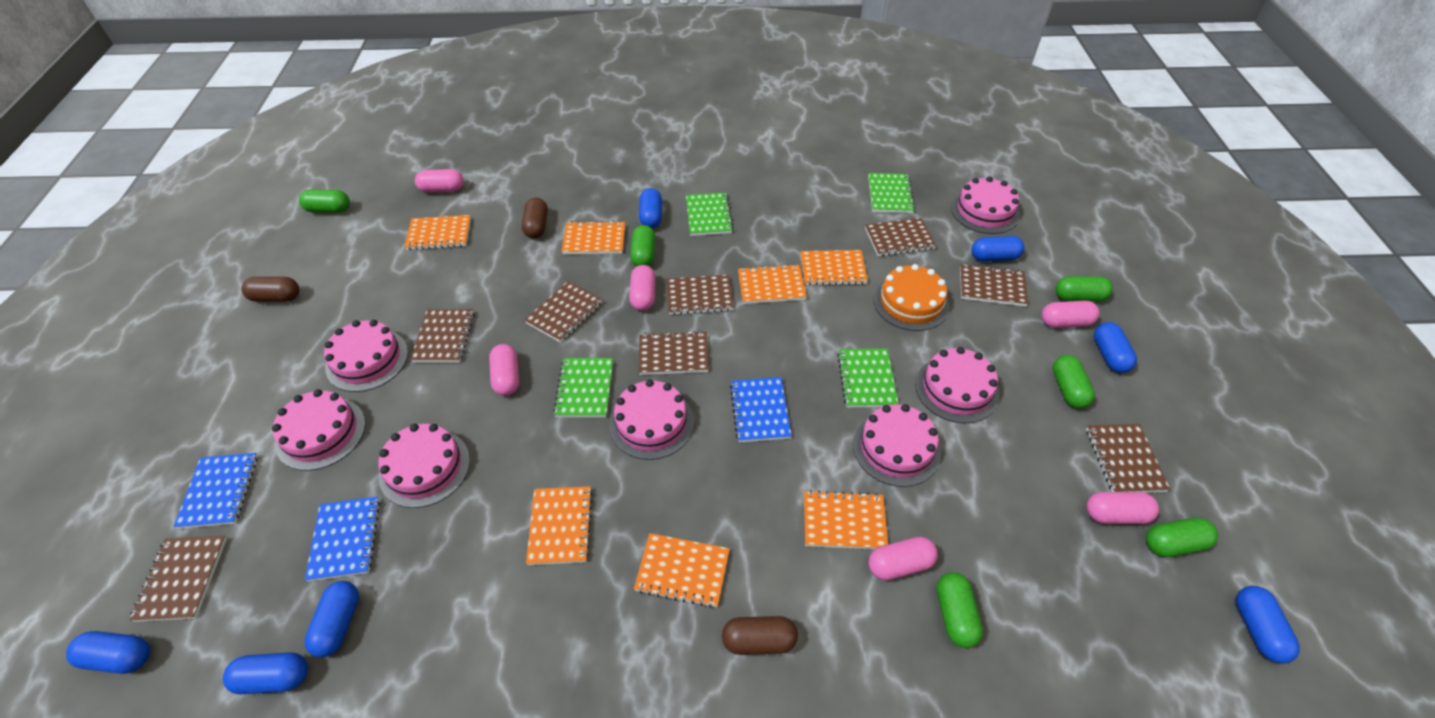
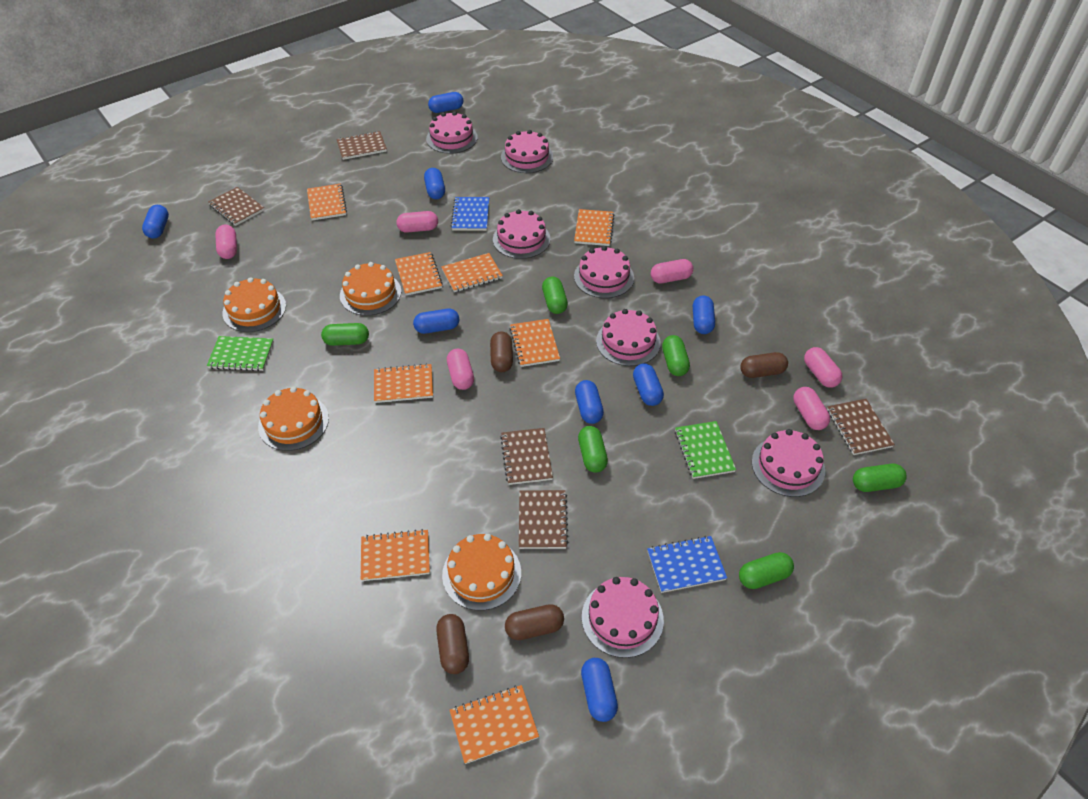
blue capsule: 7 -> 8
blue notebook: 3 -> 2
brown capsule: 3 -> 4
brown notebook: 8 -> 5
green notebook: 4 -> 2
orange cake: 1 -> 4
orange notebook: 7 -> 8

